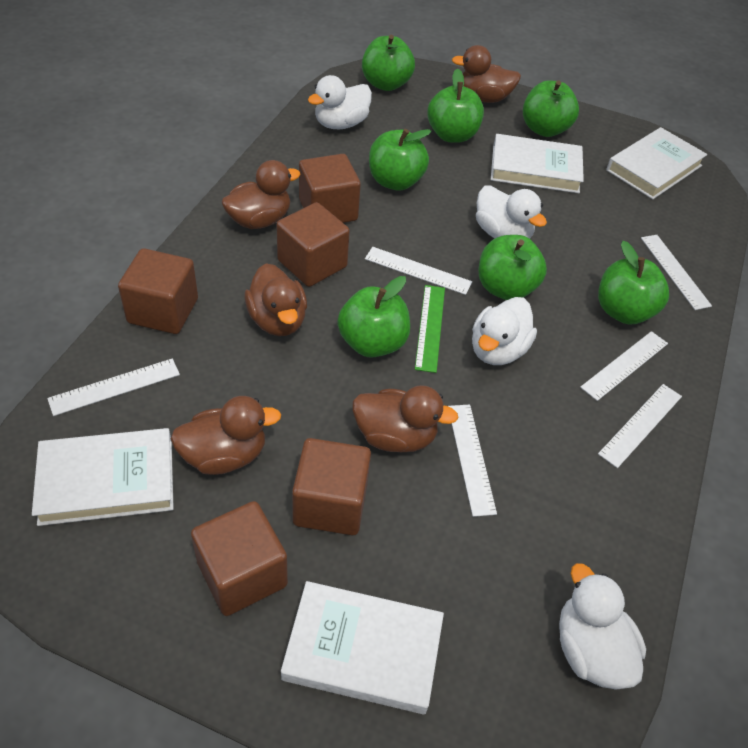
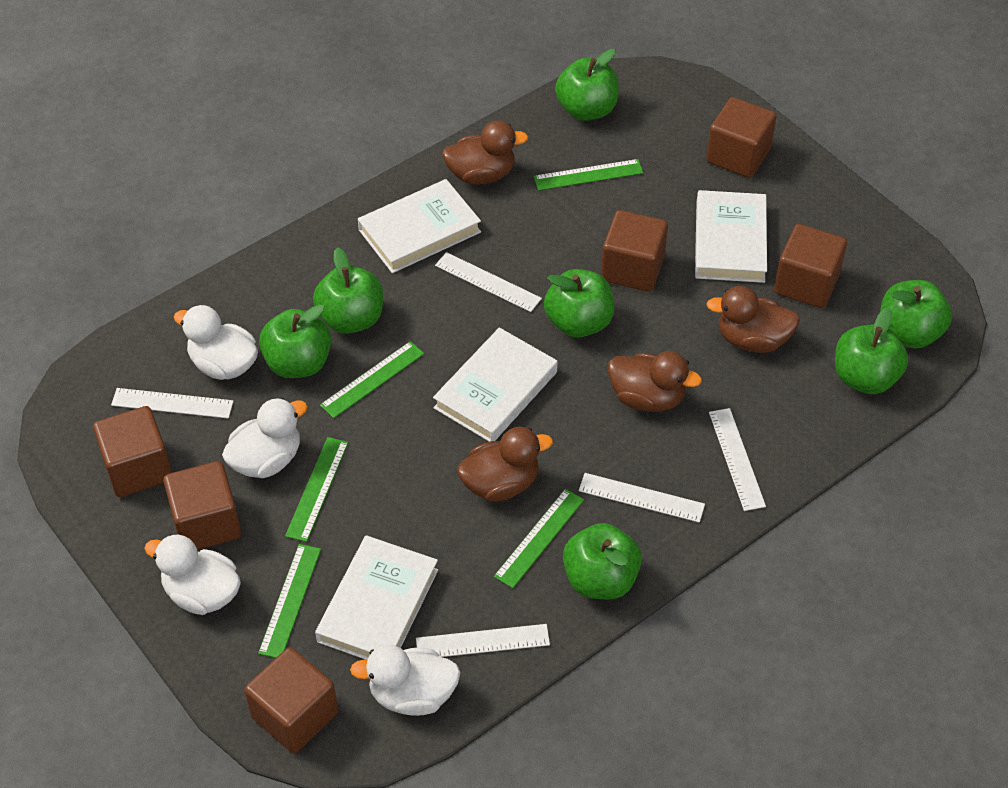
brown cube: 5 -> 6
brown duck: 5 -> 4
green ruler: 1 -> 5
white ruler: 6 -> 5

